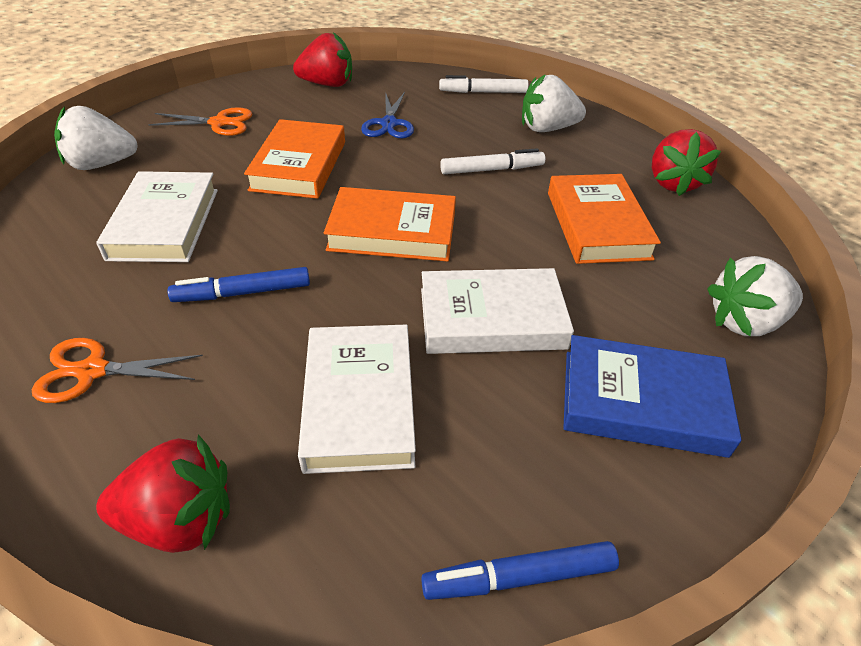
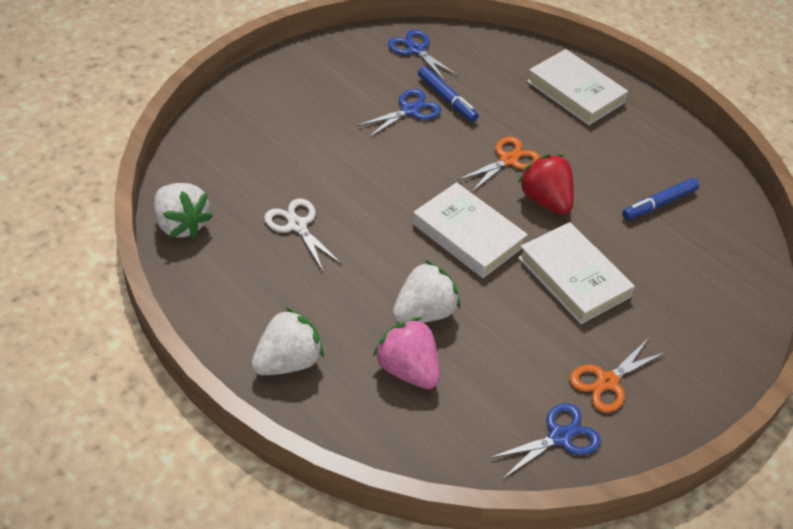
blue book: 1 -> 0
blue scissors: 1 -> 3
orange book: 3 -> 0
pink strawberry: 0 -> 1
red strawberry: 3 -> 1
white marker: 2 -> 0
white scissors: 0 -> 1

